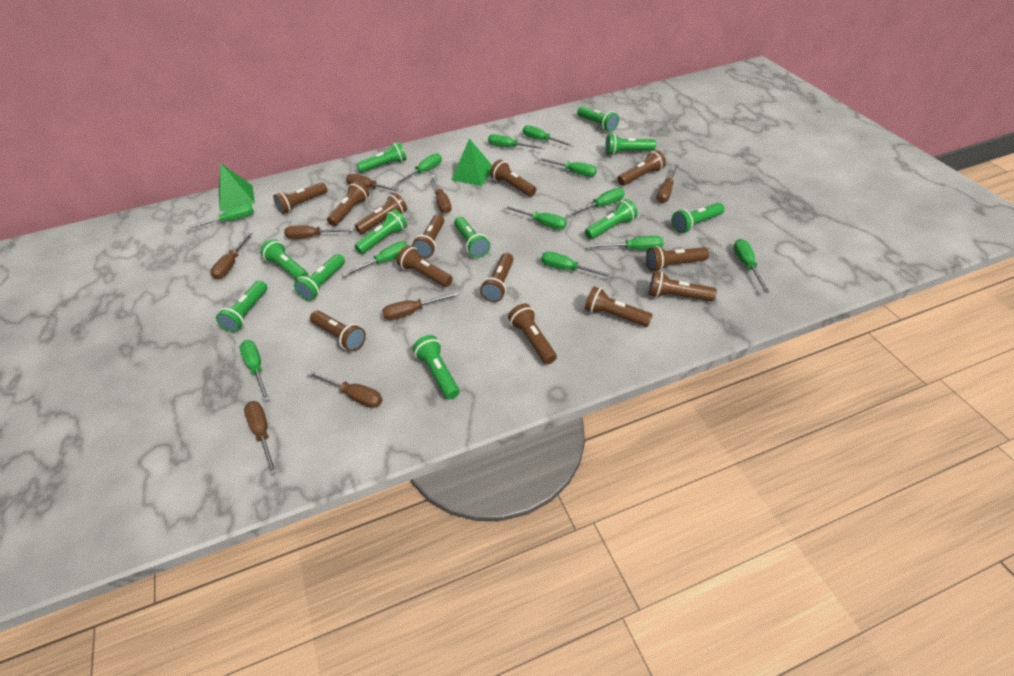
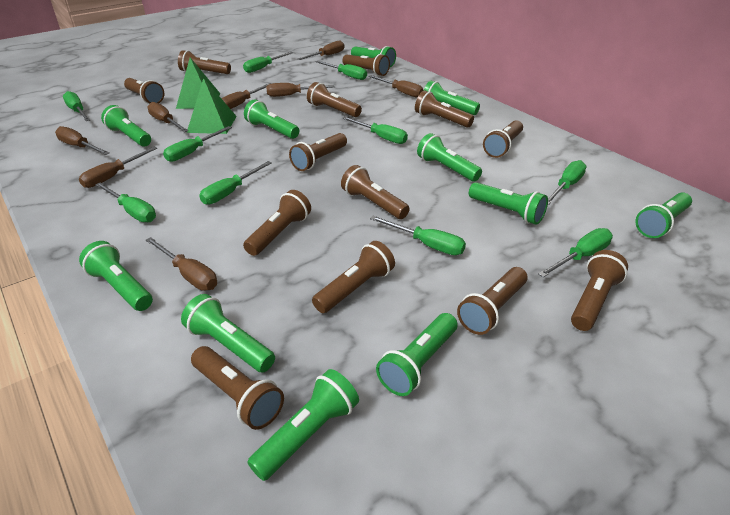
green screwdriver: 12 -> 10

